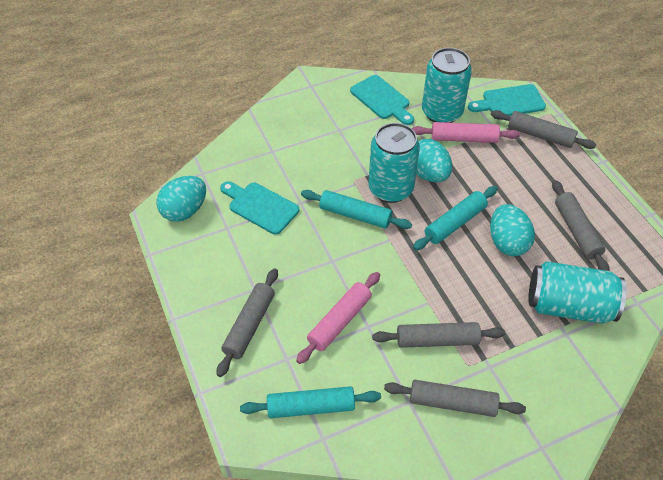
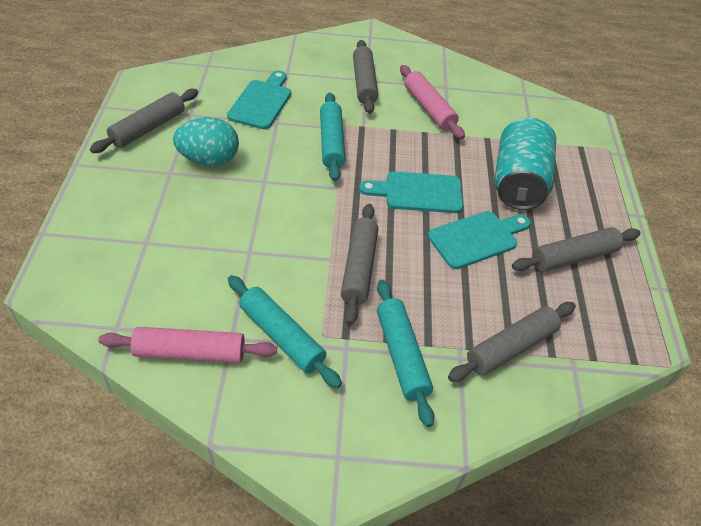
turquoise can: 3 -> 1
turquoise egg: 3 -> 1

